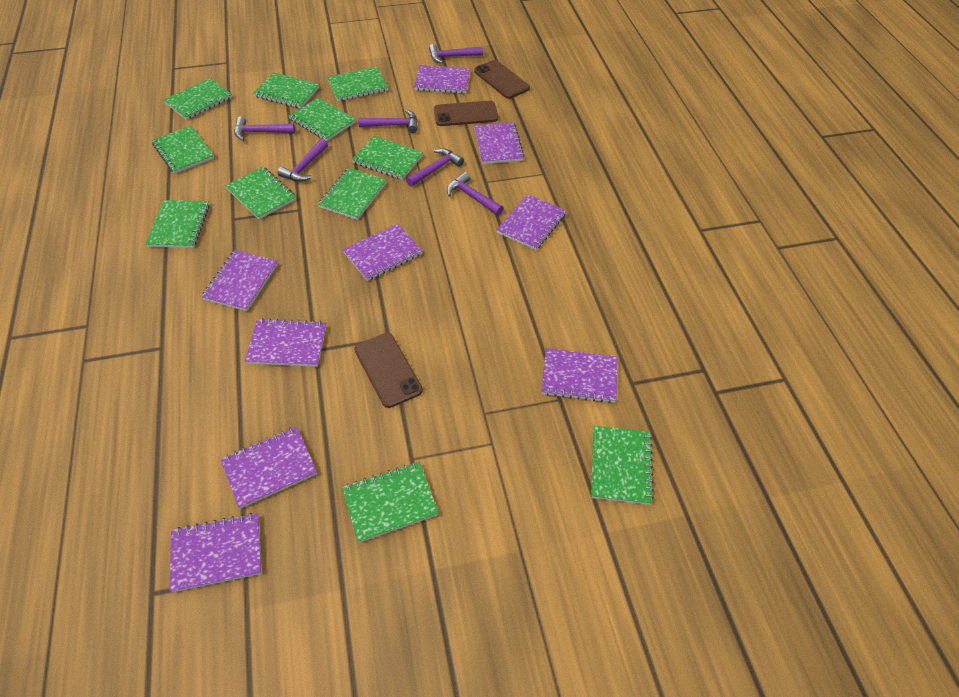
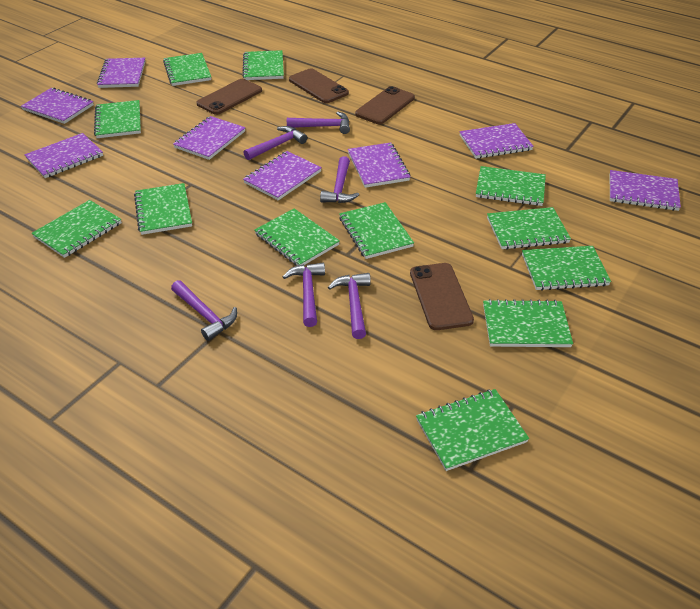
brown phone: 3 -> 4
green notebook: 11 -> 12
purple notebook: 9 -> 8

